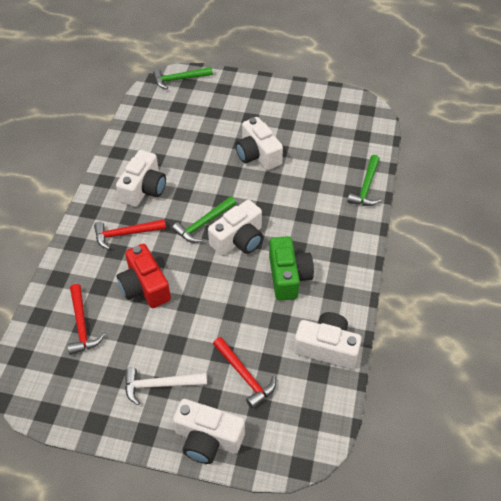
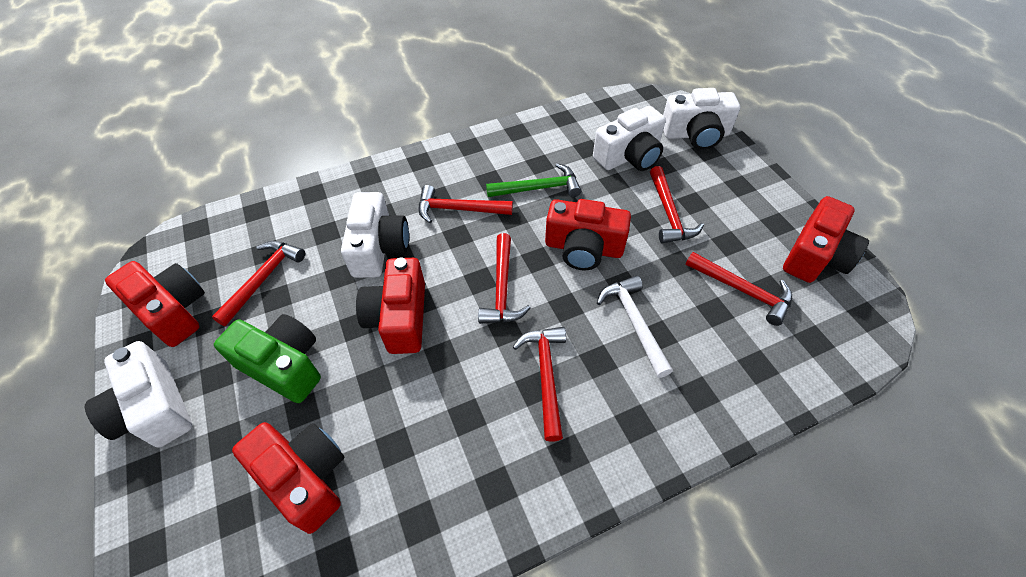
green hammer: 3 -> 1
red camera: 1 -> 5
red hammer: 3 -> 6
white camera: 5 -> 4

